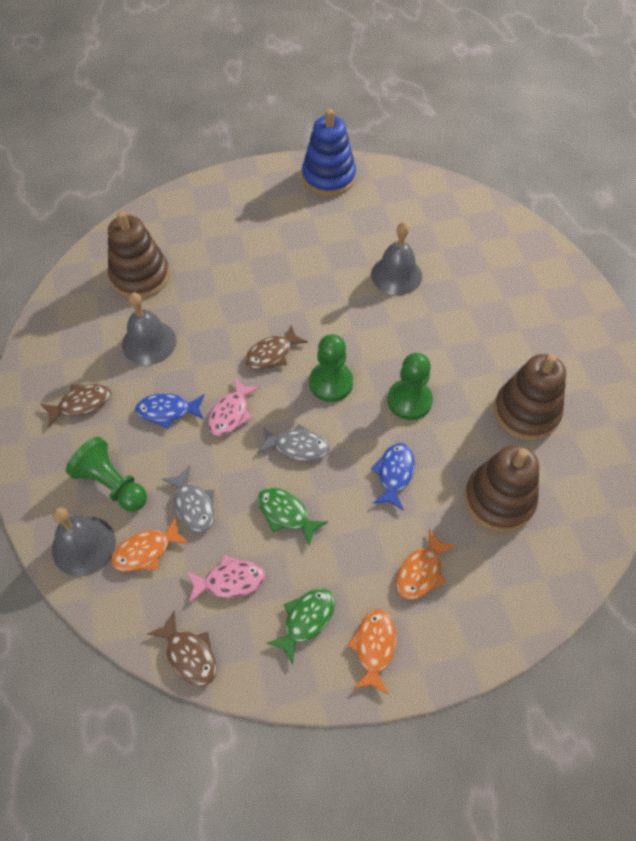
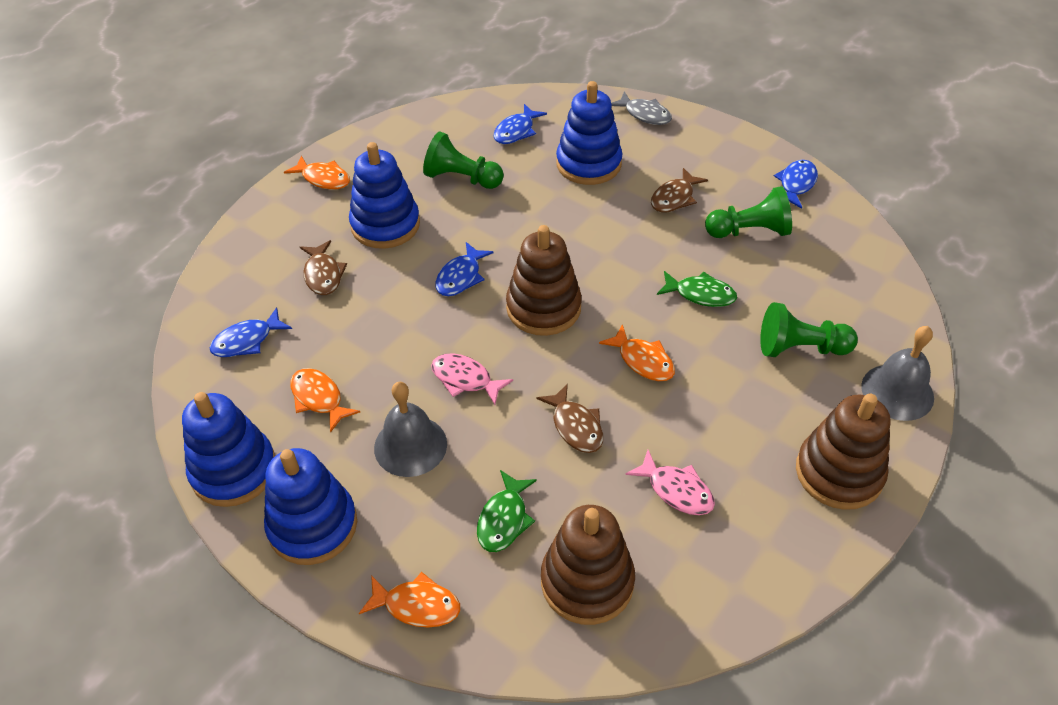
blue fish: 2 -> 4
blue stacking toy: 1 -> 4
grey bell: 3 -> 2
grey fish: 2 -> 1
orange fish: 3 -> 4

